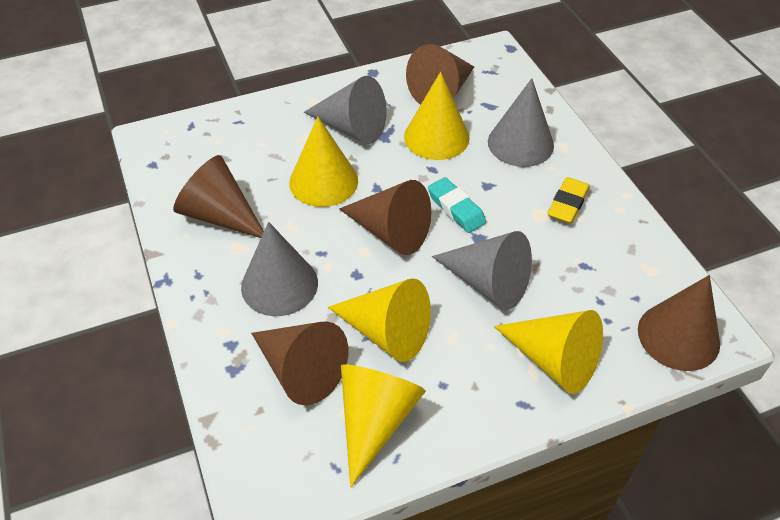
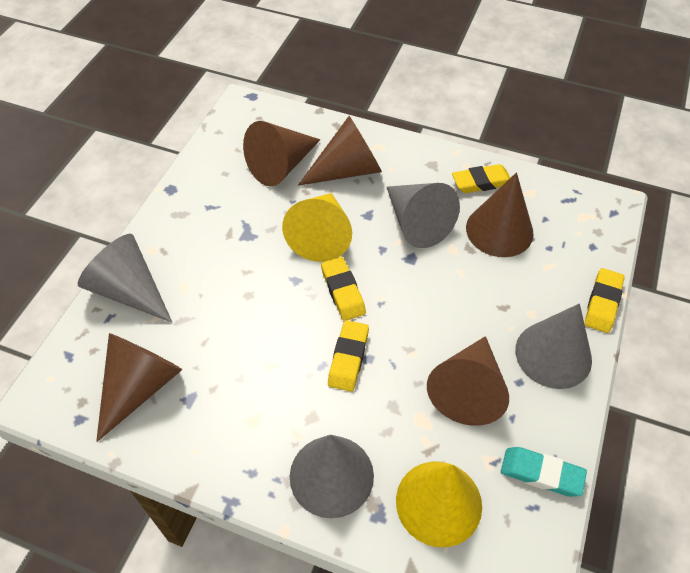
yellow cone: 5 -> 2
yellow eraser: 1 -> 4

